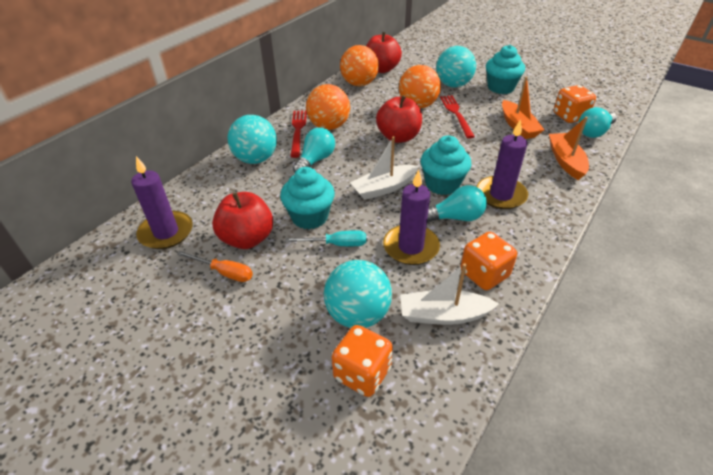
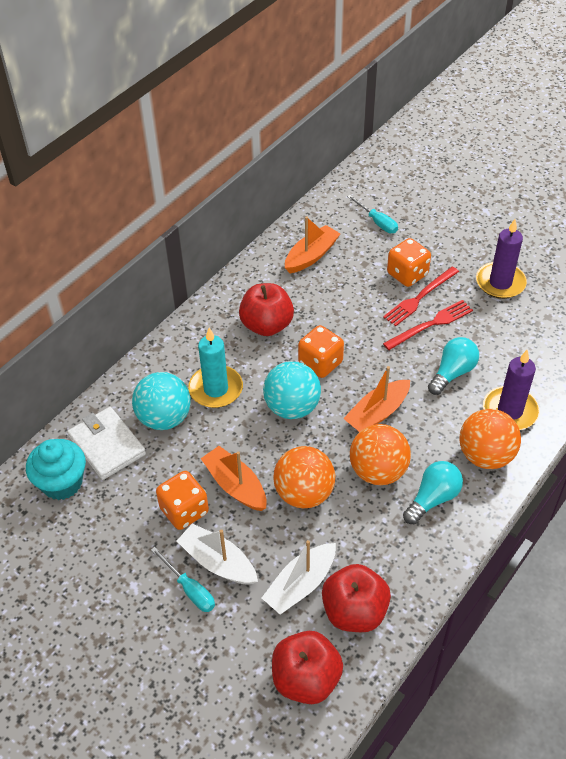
orange boat: 2 -> 3
orange screwdriver: 1 -> 0
purple candle: 3 -> 2
turquoise ball: 3 -> 2
turquoise candle: 0 -> 1
turquoise cupcake: 3 -> 1
turquoise light bulb: 3 -> 2
turquoise screwdriver: 1 -> 2
white wallet: 0 -> 1

